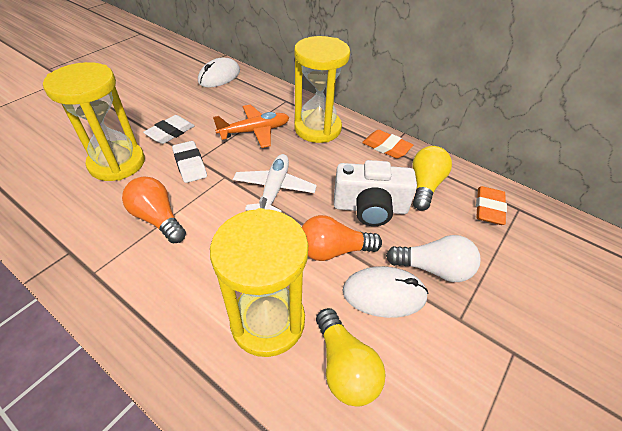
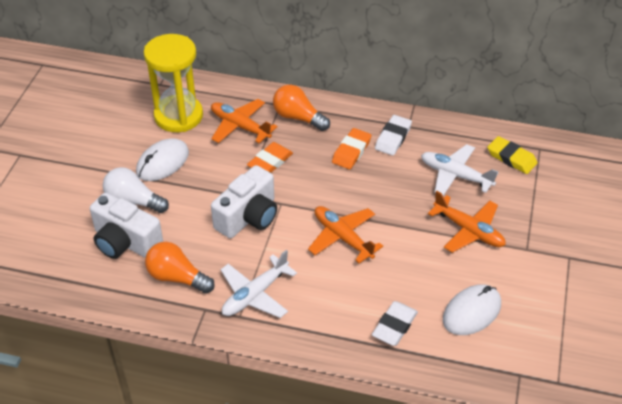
orange plane: 1 -> 3
white camera: 1 -> 2
white plane: 1 -> 2
yellow eraser: 0 -> 1
yellow hourglass: 3 -> 1
yellow light bulb: 2 -> 0

